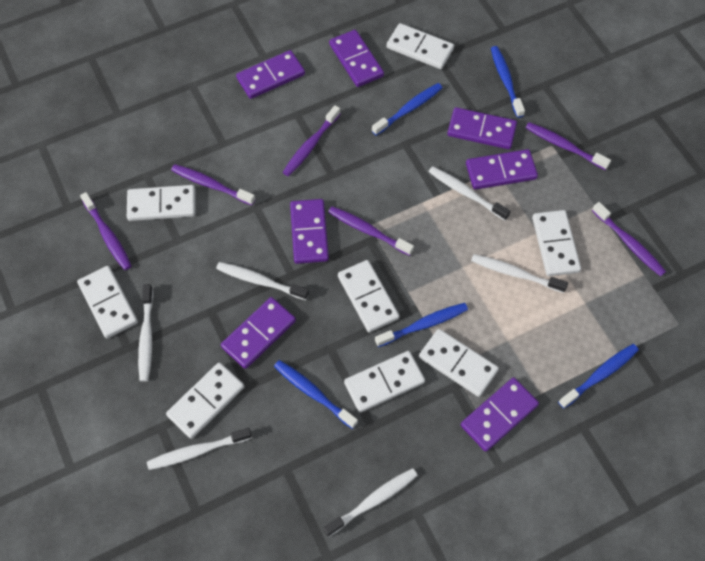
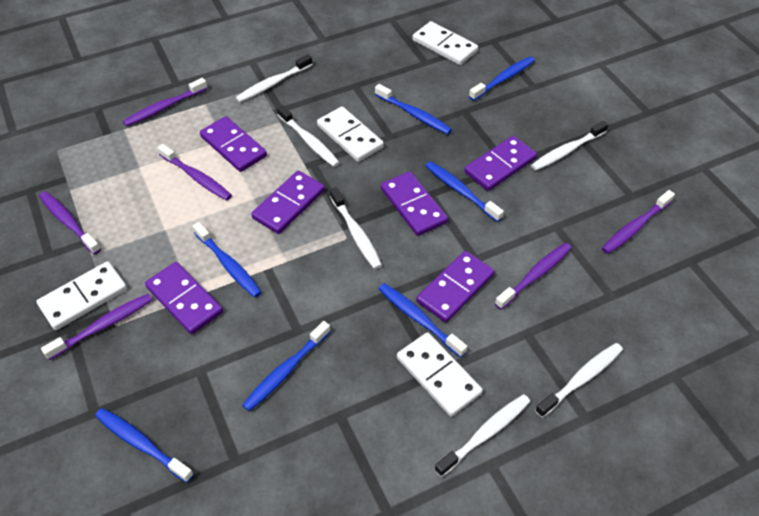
blue toothbrush: 5 -> 7
purple domino: 7 -> 6
white domino: 8 -> 4

